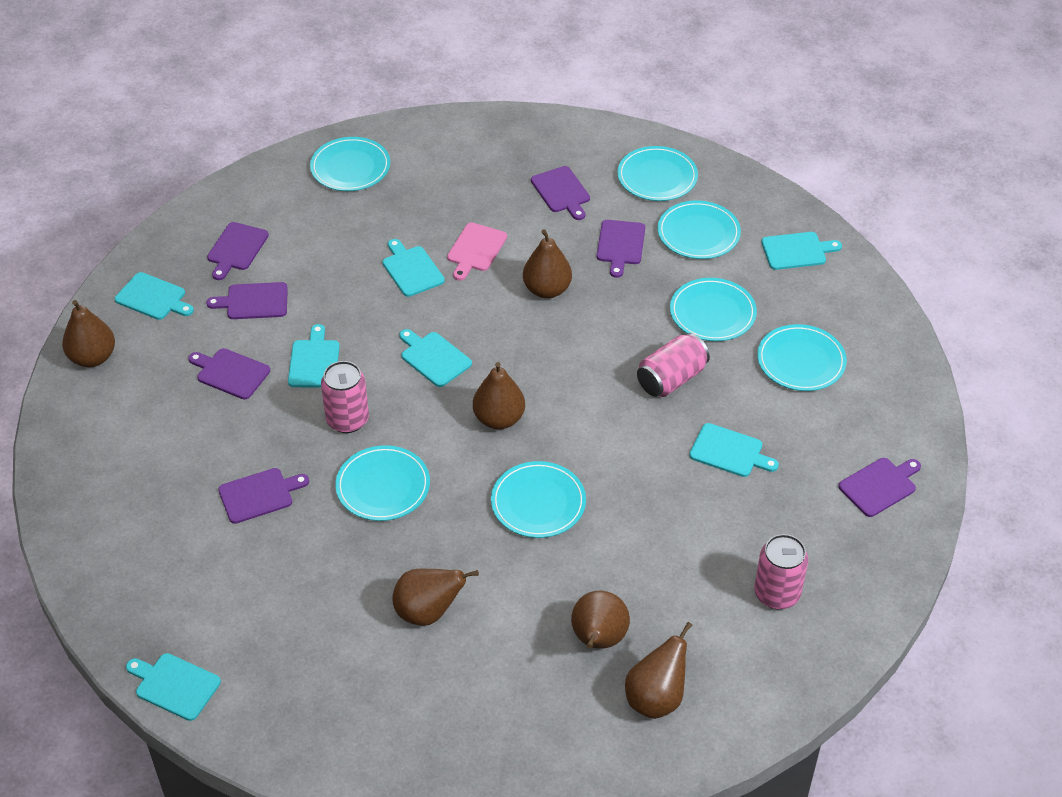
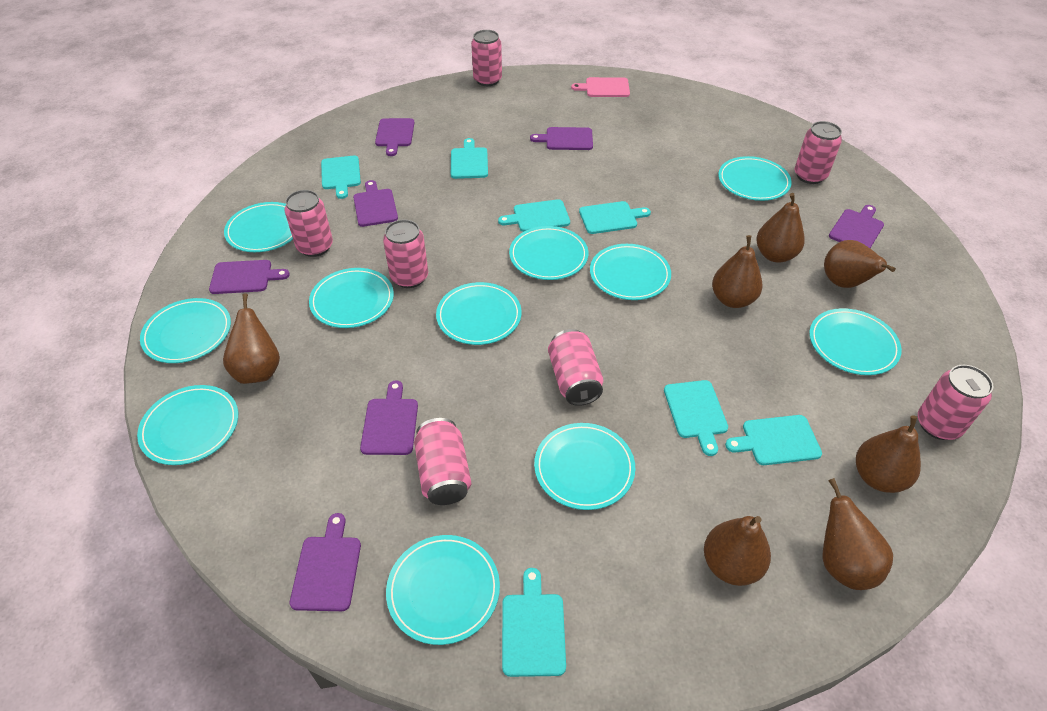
brown pear: 6 -> 7
pink can: 3 -> 7
turquoise plate: 7 -> 11

